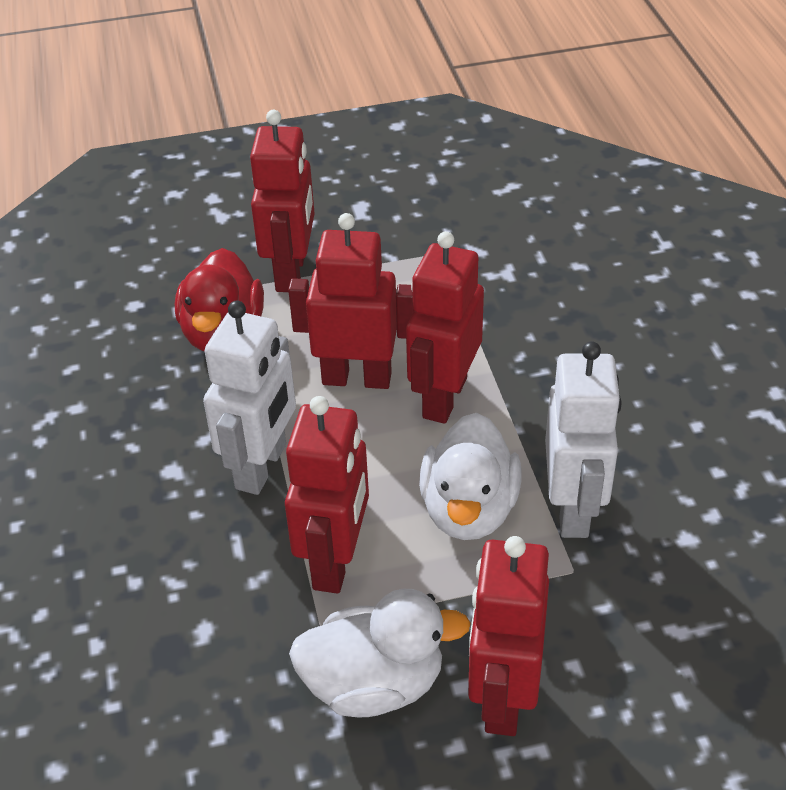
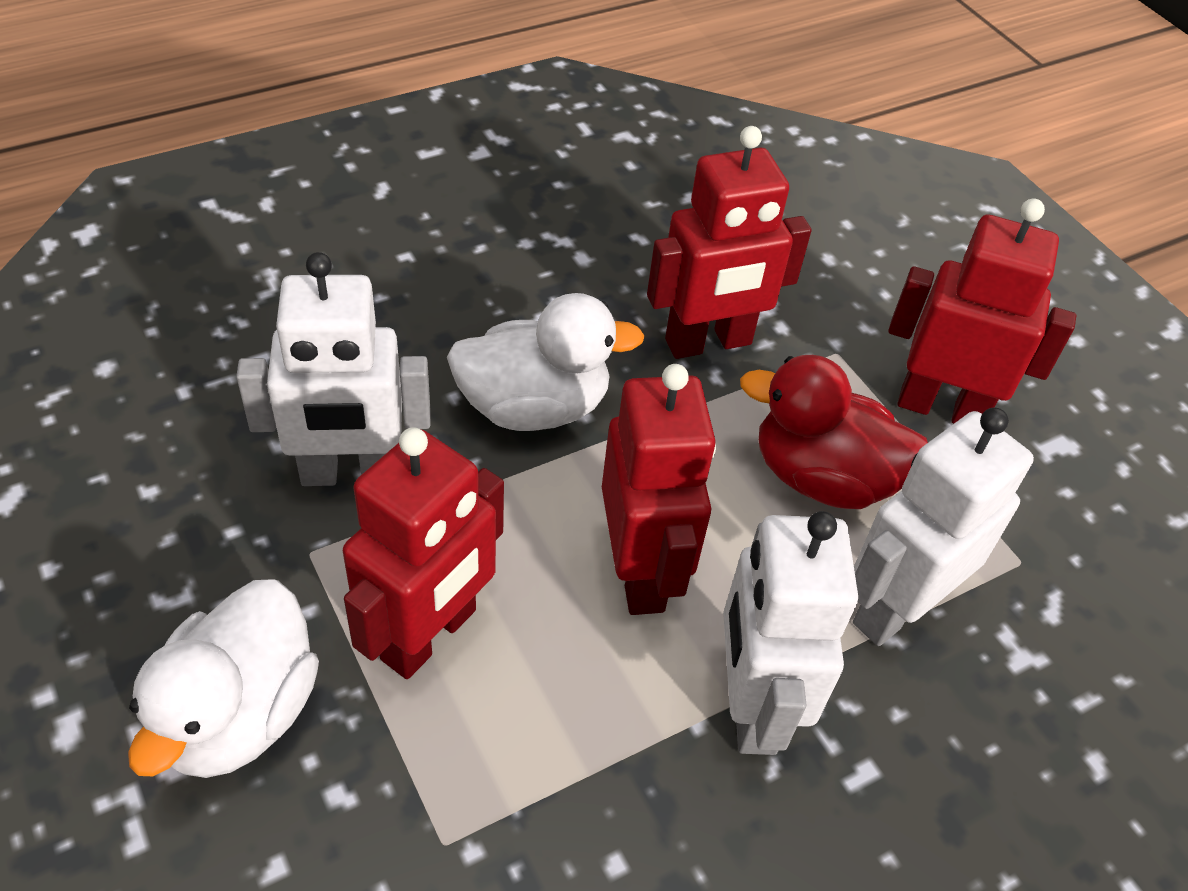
red robot: 5 -> 4
white robot: 2 -> 3

